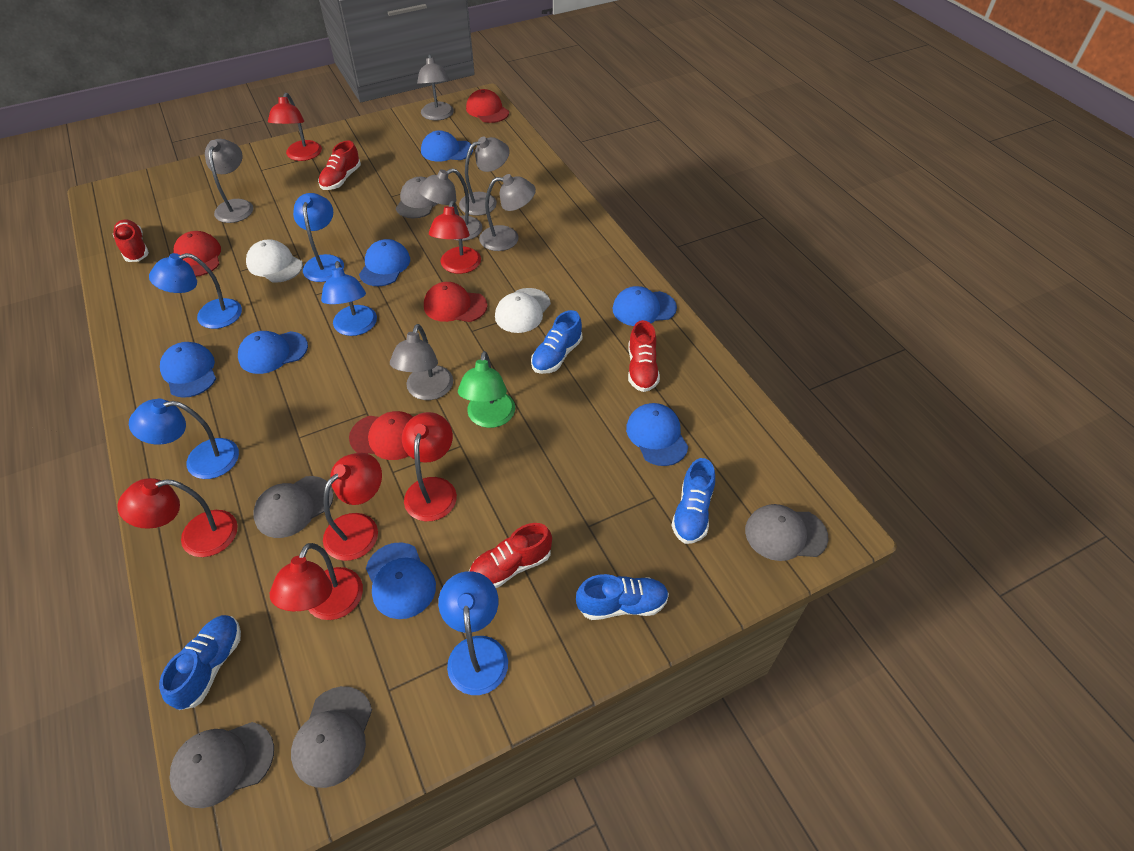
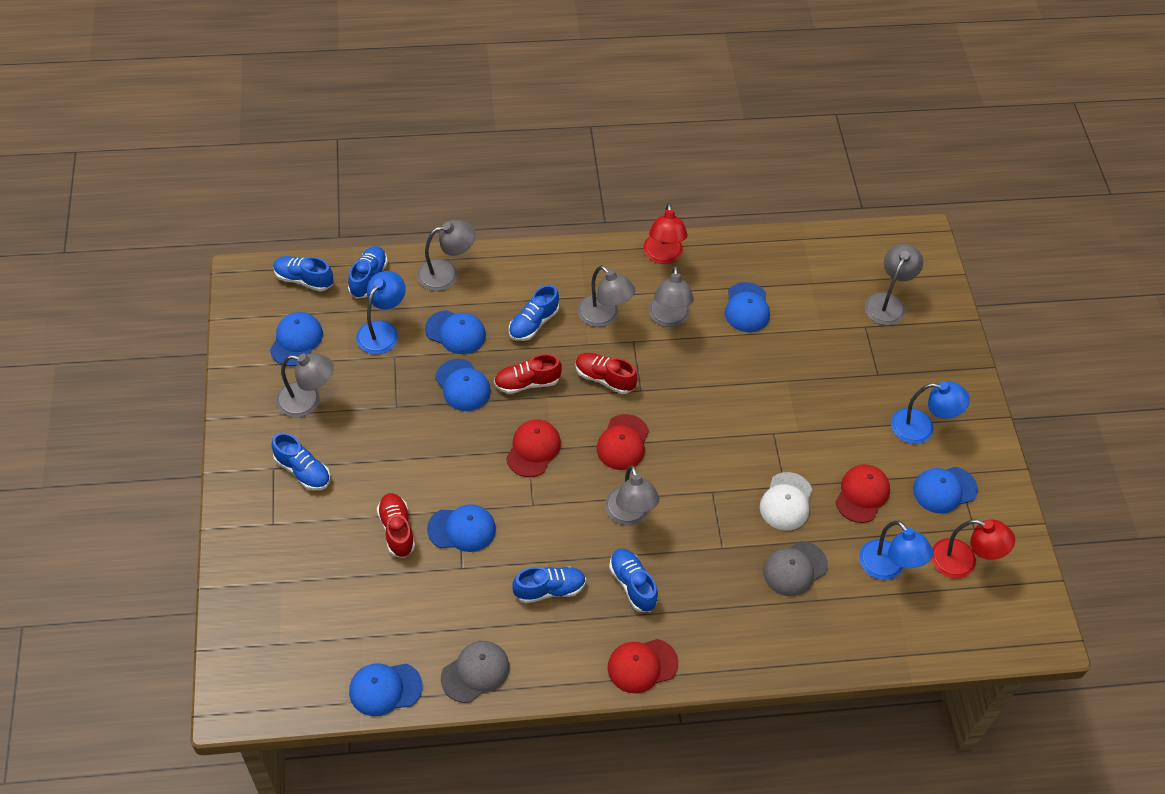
blue lamp: 5 -> 3
blue shoe: 4 -> 6
green lamp: 1 -> 0
grey cap: 5 -> 2
red lamp: 6 -> 2
red shoe: 4 -> 3
white cap: 2 -> 1

